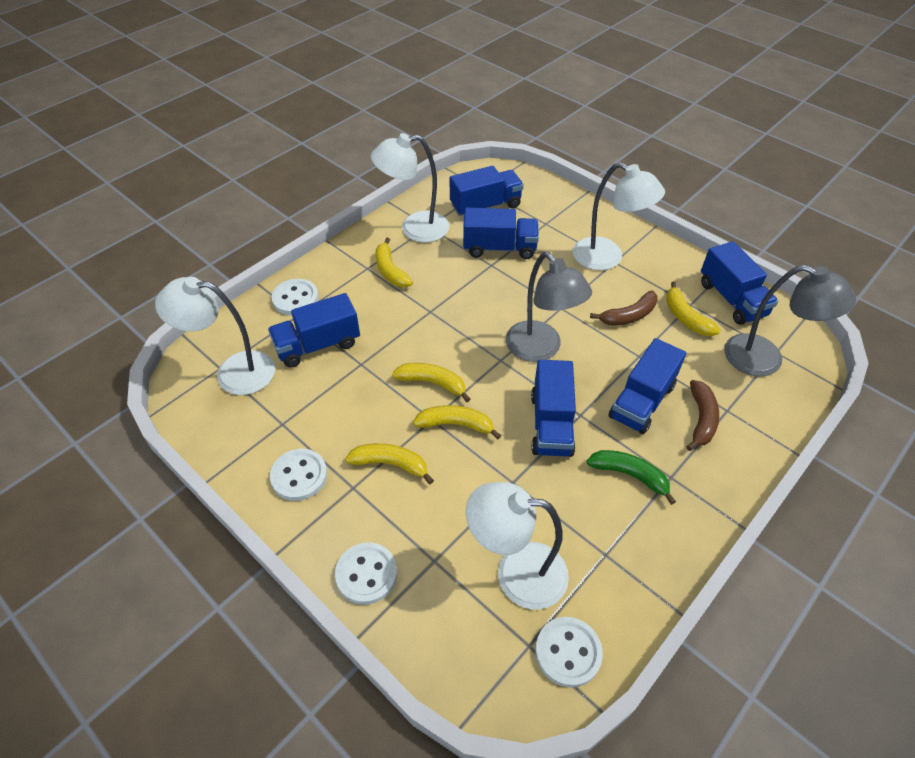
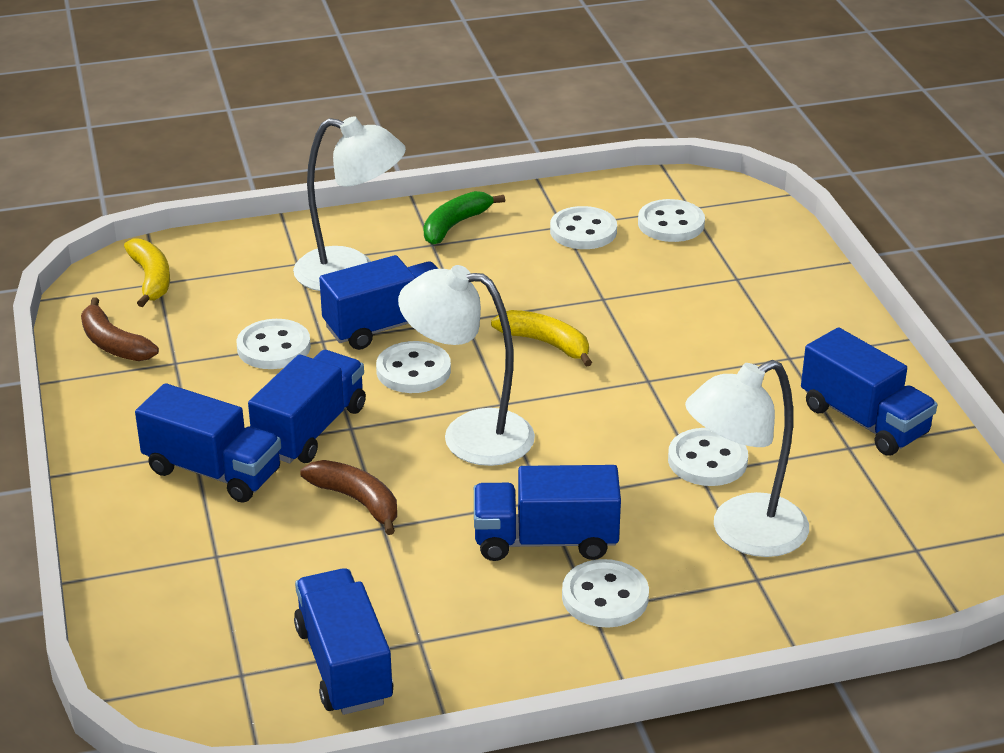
grey lamp: 2 -> 0
white button: 4 -> 6
white lamp: 4 -> 3
yellow banana: 5 -> 2

